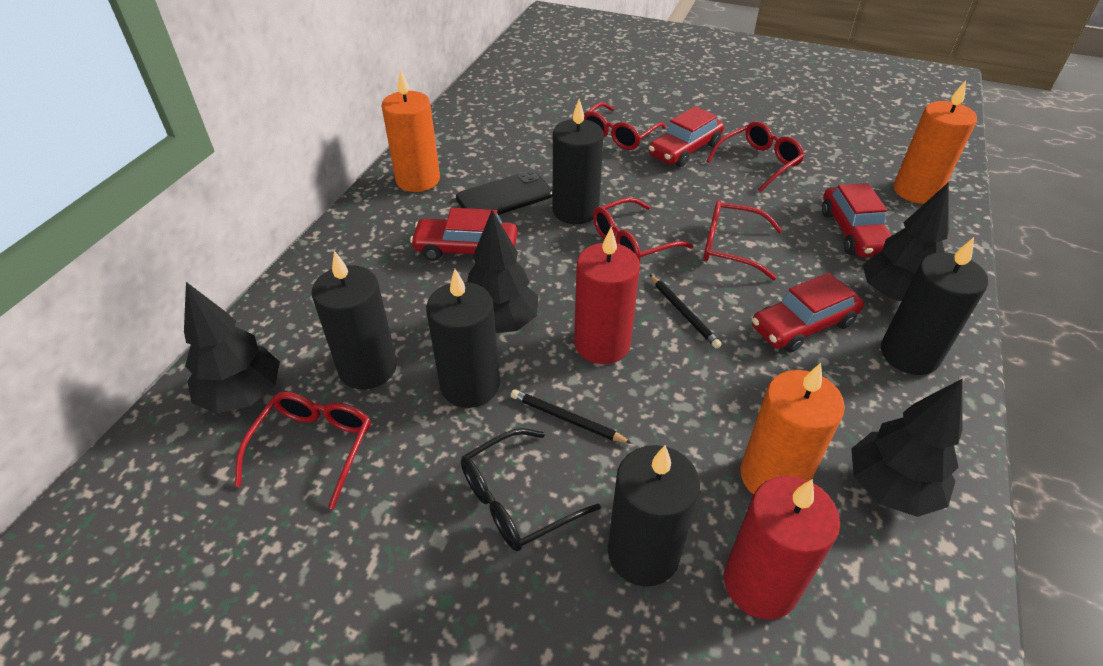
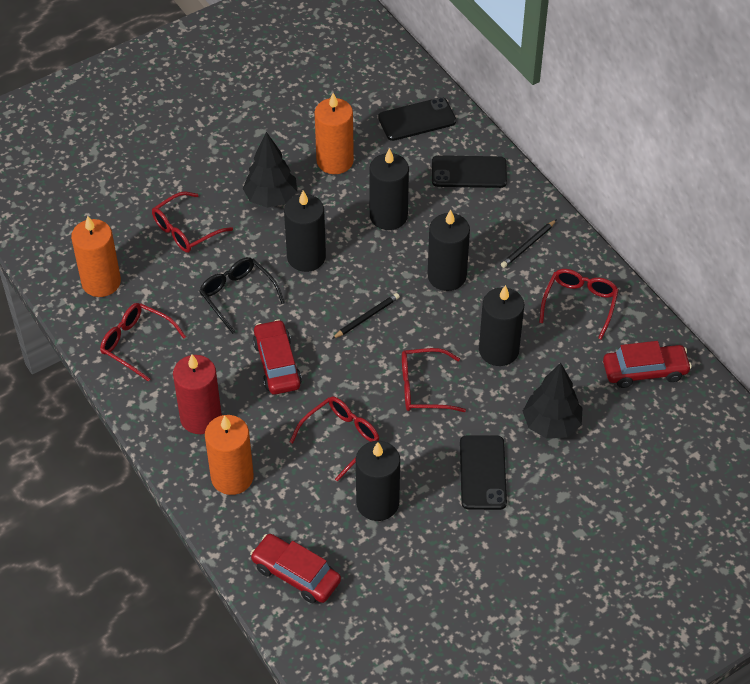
black phone: 1 -> 3
black tree: 4 -> 2
red candle: 2 -> 1
red car: 4 -> 3

